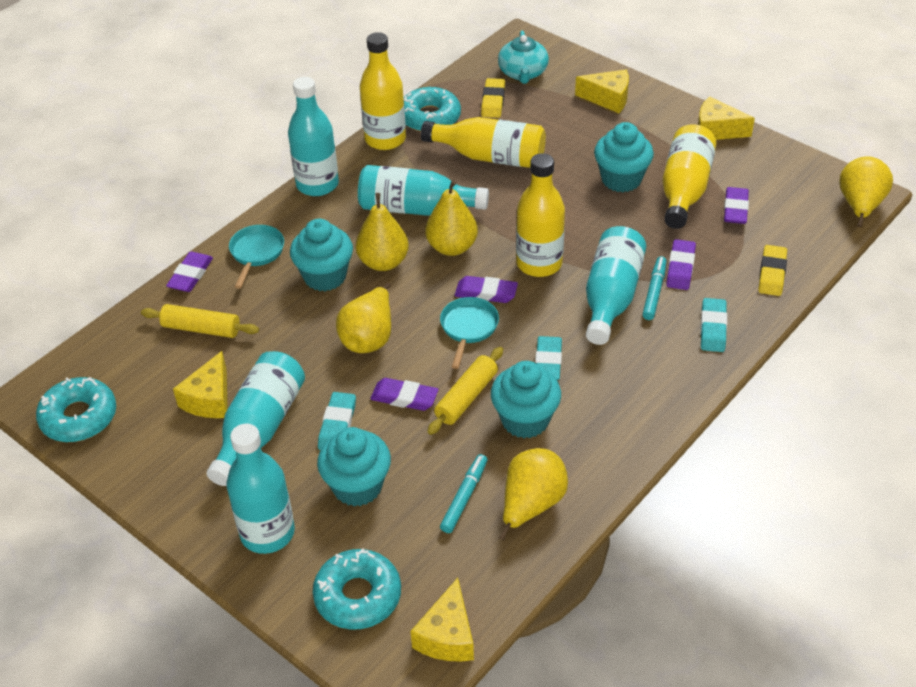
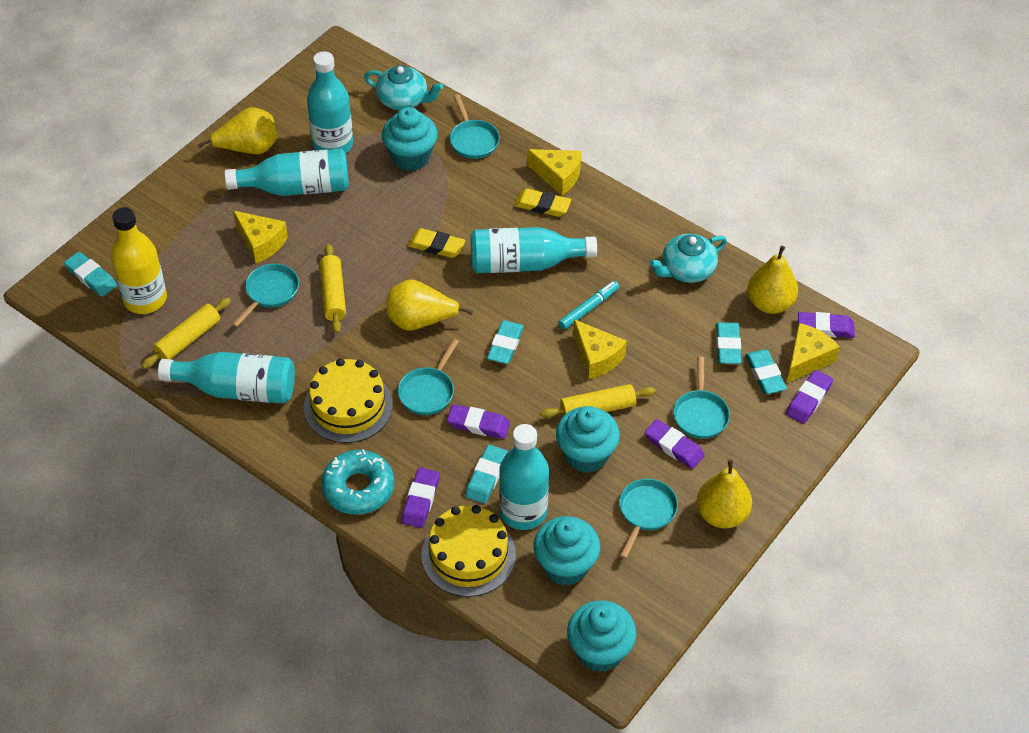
turquoise donut: 3 -> 1
turquoise eraser: 3 -> 5
turquoise marker: 2 -> 1
turquoise pan: 2 -> 5
turquoise teapot: 1 -> 2
yellow bottle: 4 -> 1
yellow cake: 0 -> 2
yellow pear: 5 -> 4
yellow rolling pin: 2 -> 3

